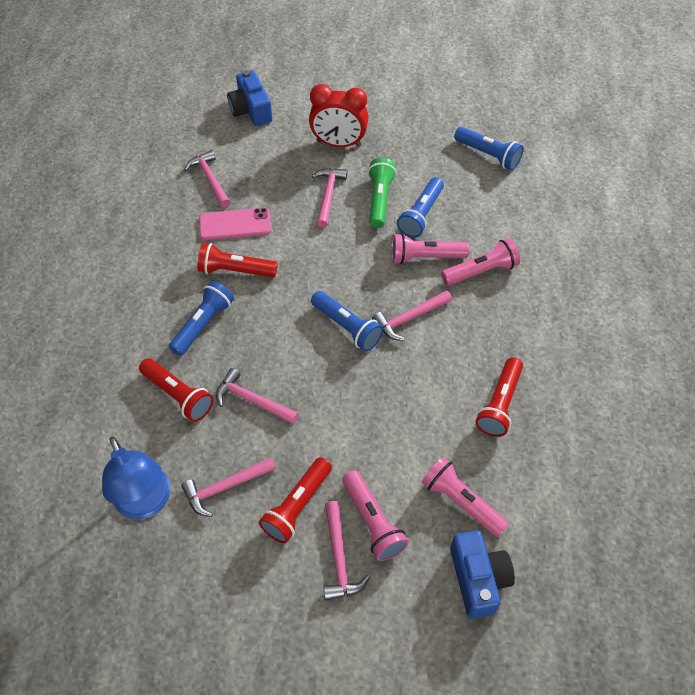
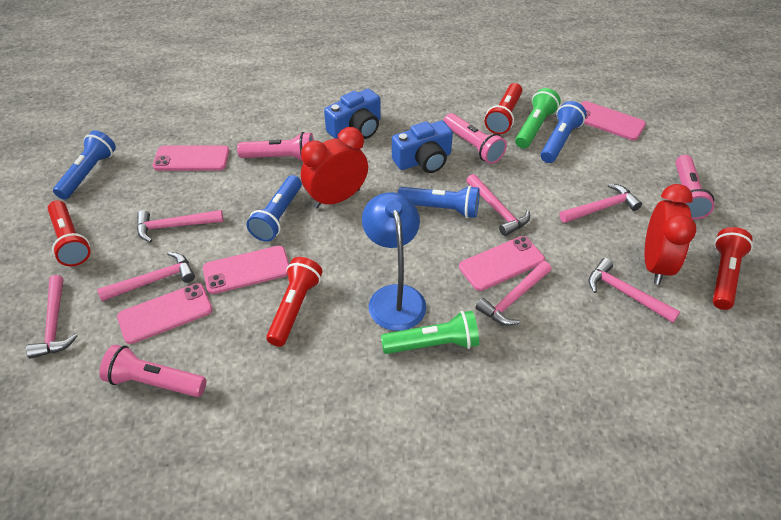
green flashlight: 1 -> 2
pink hammer: 6 -> 7
pink phone: 1 -> 5
red clock: 1 -> 2

